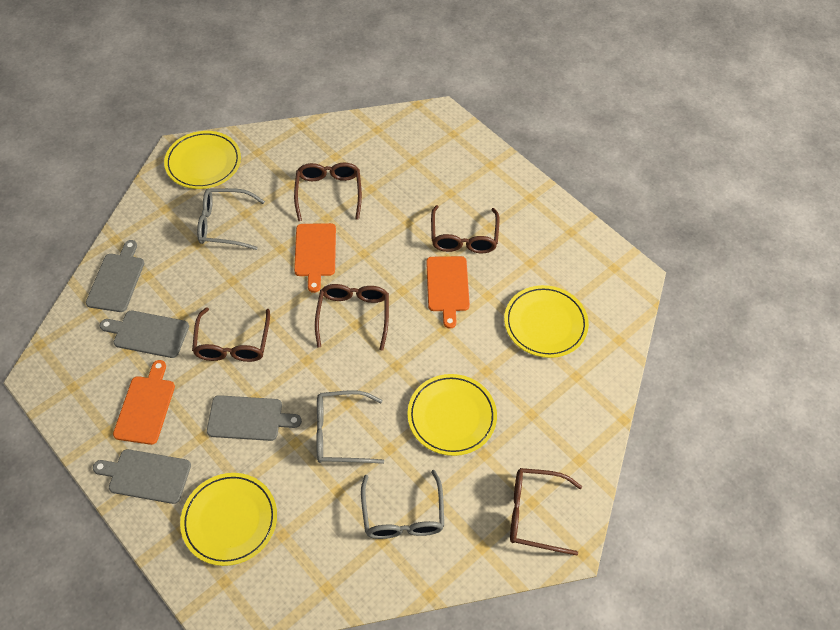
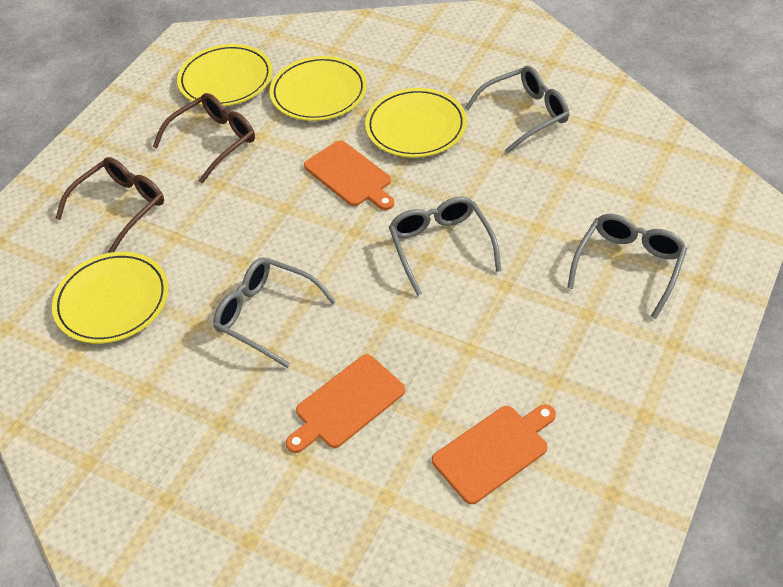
brown glasses: 5 -> 2
grey cutting board: 4 -> 0
grey glasses: 3 -> 4

